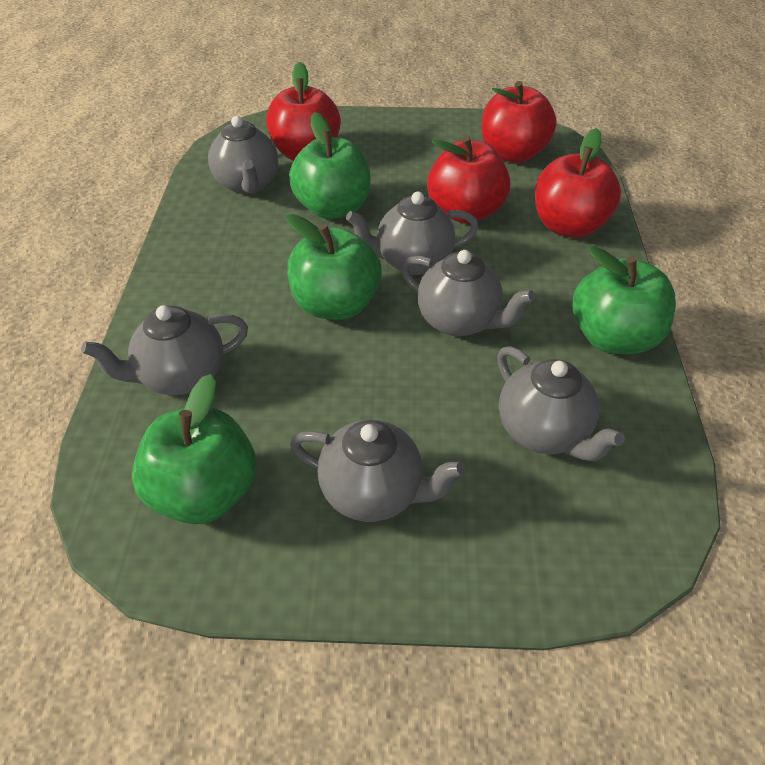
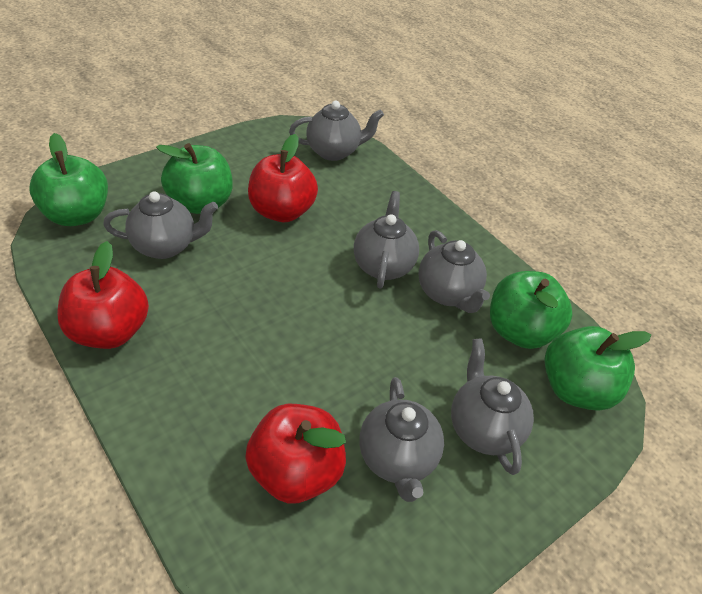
red apple: 4 -> 3

